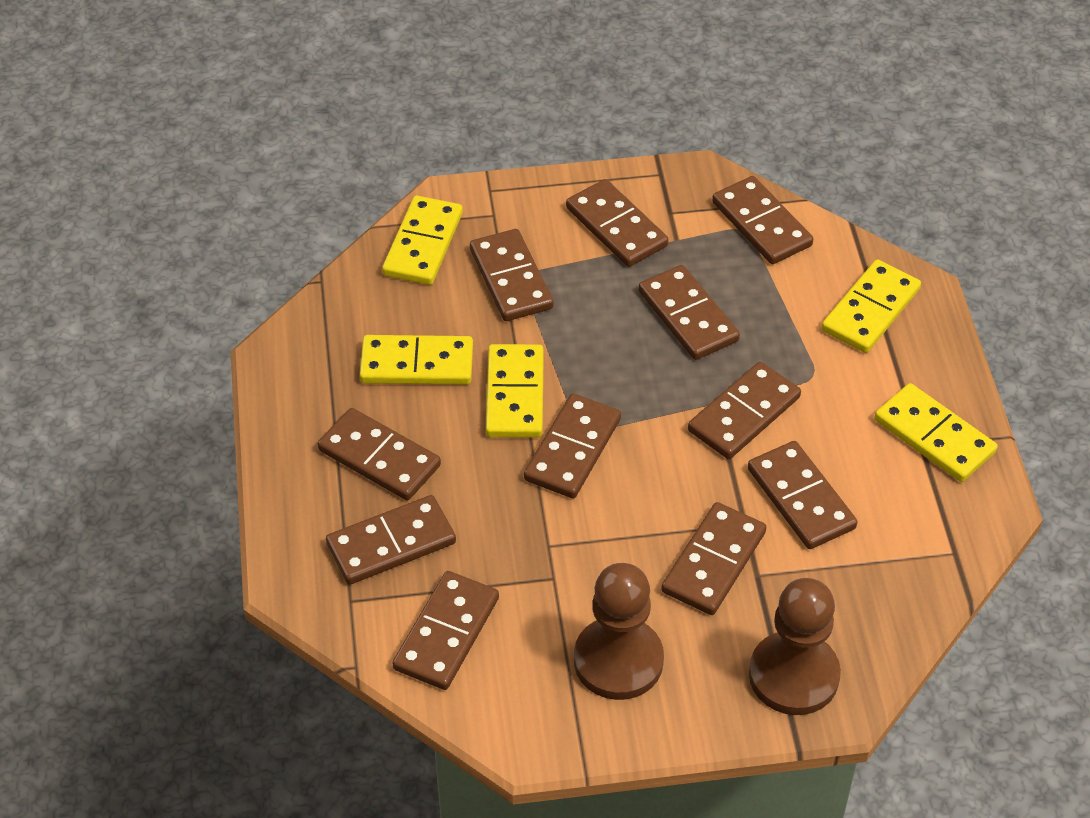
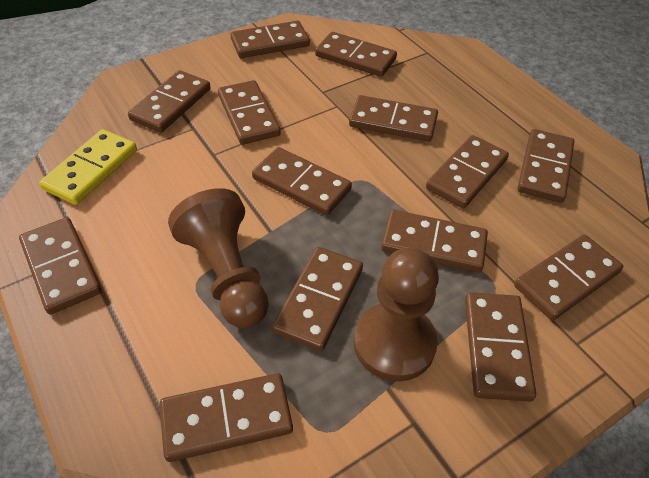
brown domino: 11 -> 14
yellow domino: 5 -> 1

